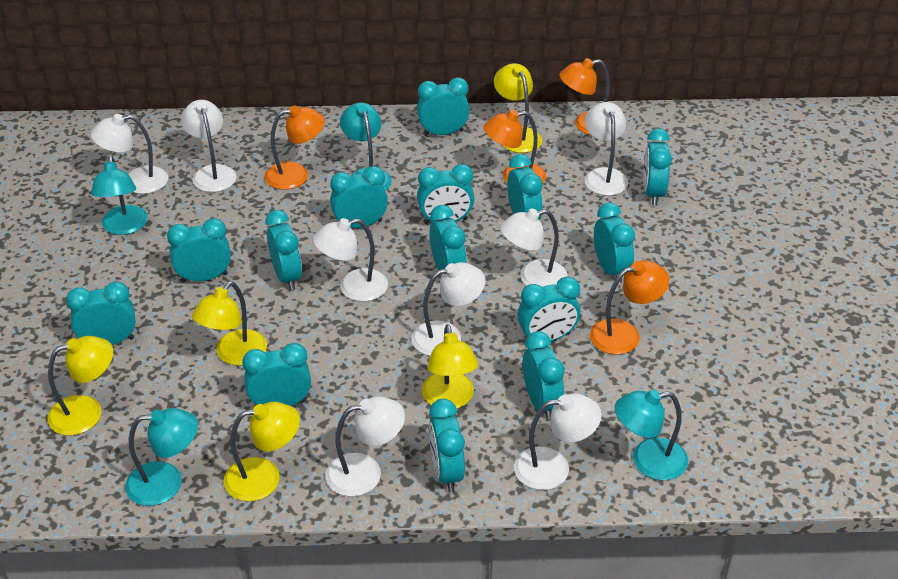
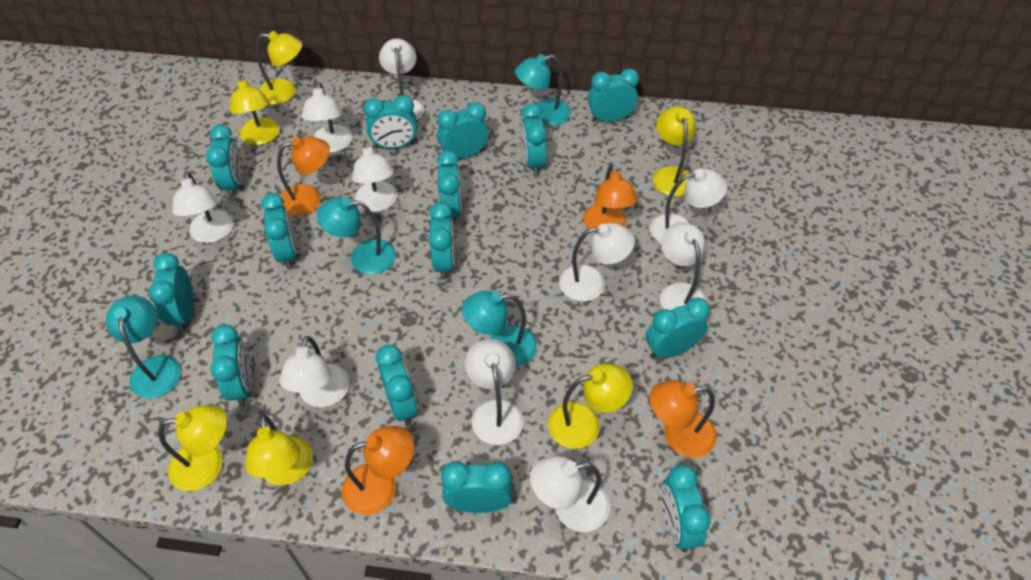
white lamp: 8 -> 10
yellow lamp: 5 -> 6

